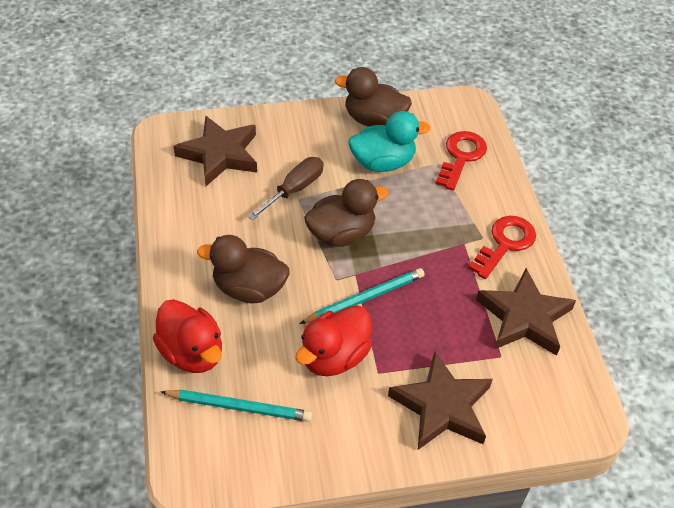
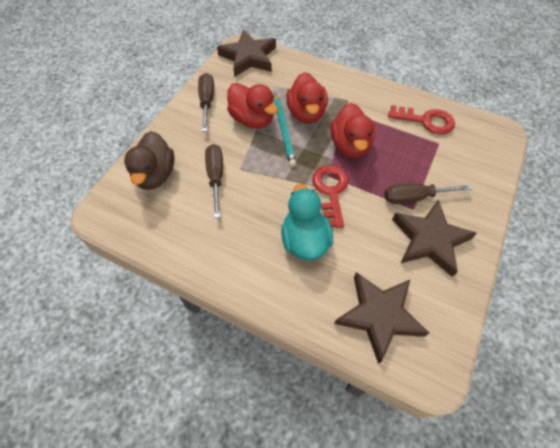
brown duck: 3 -> 1
brown screwdriver: 1 -> 3
red duck: 2 -> 3
turquoise pencil: 2 -> 1

